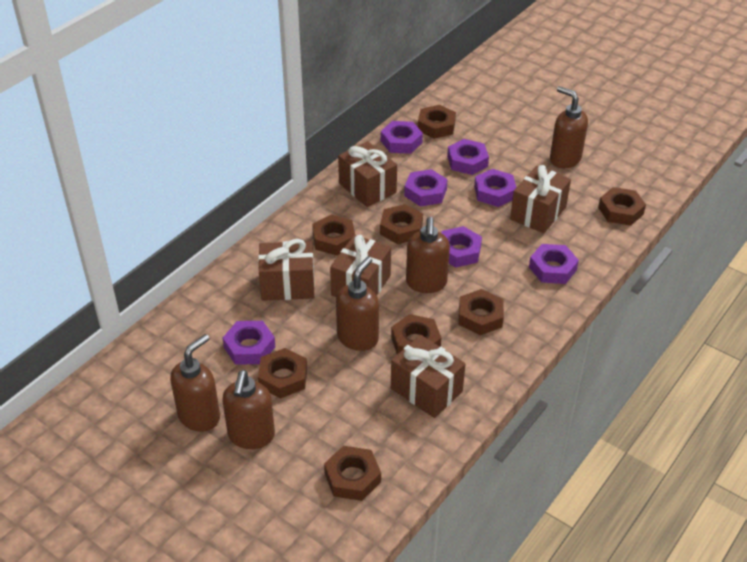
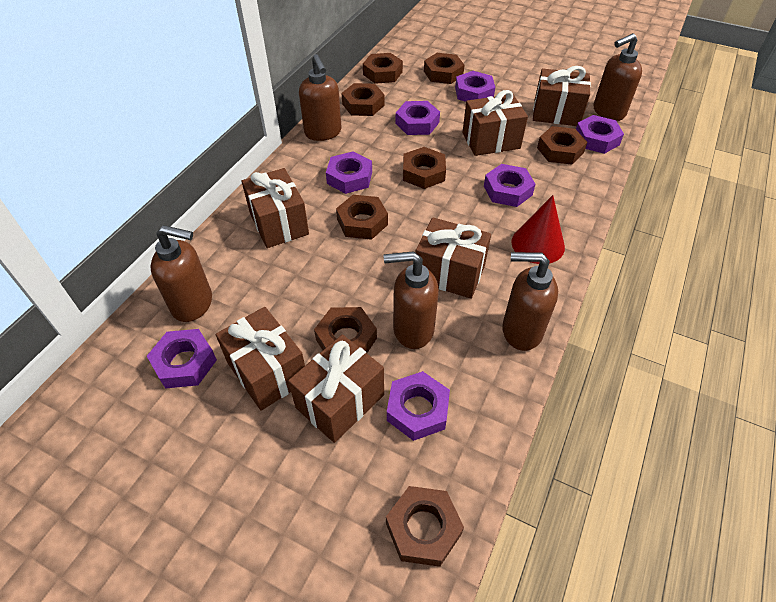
brown gift: 5 -> 6
red cone: 0 -> 1

